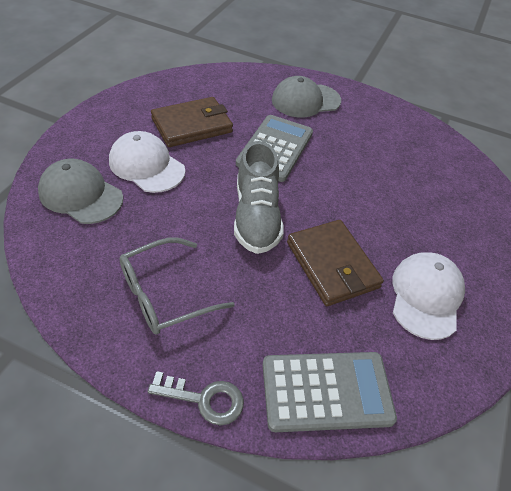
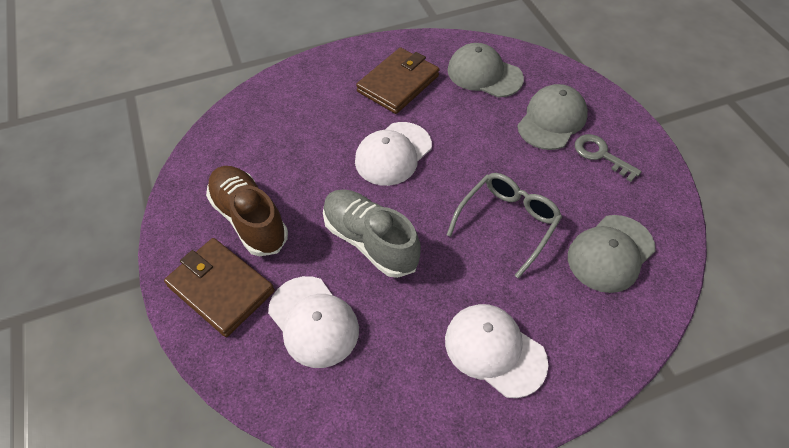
brown shoe: 0 -> 1
grey calculator: 2 -> 0
grey cap: 2 -> 3
white cap: 2 -> 3

